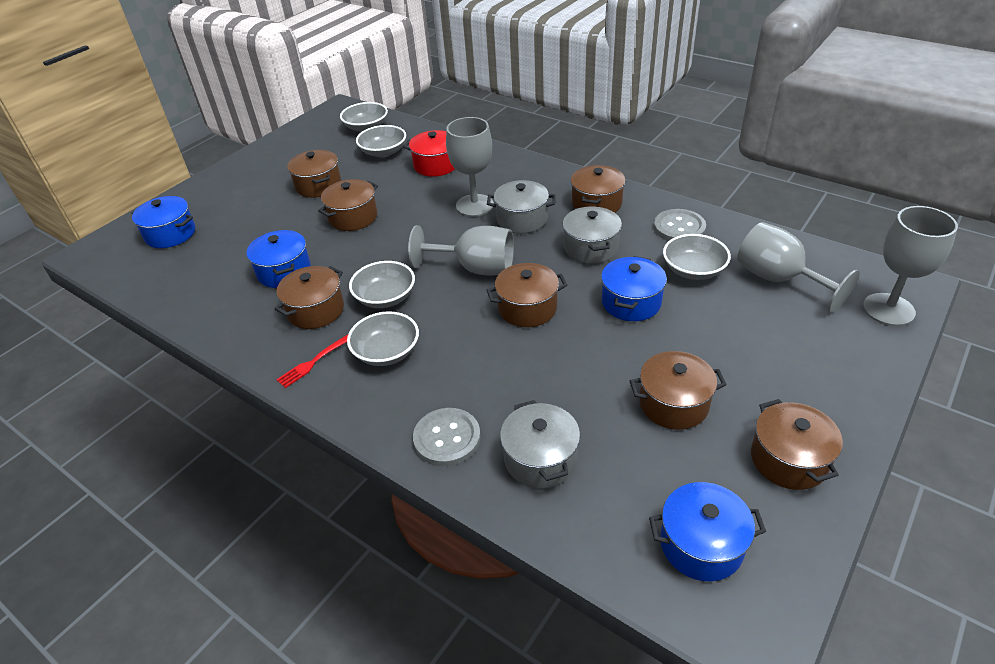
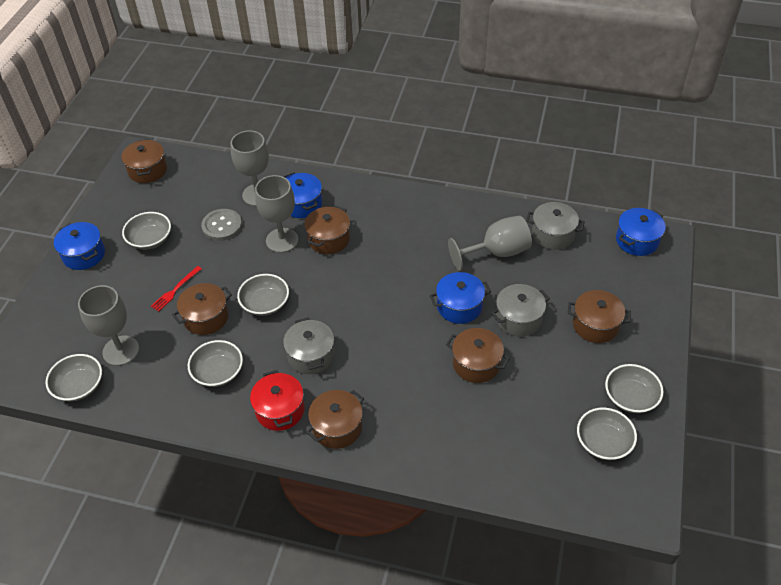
brown pot: 7 -> 6
grey bowl: 5 -> 6
grey button: 2 -> 1

